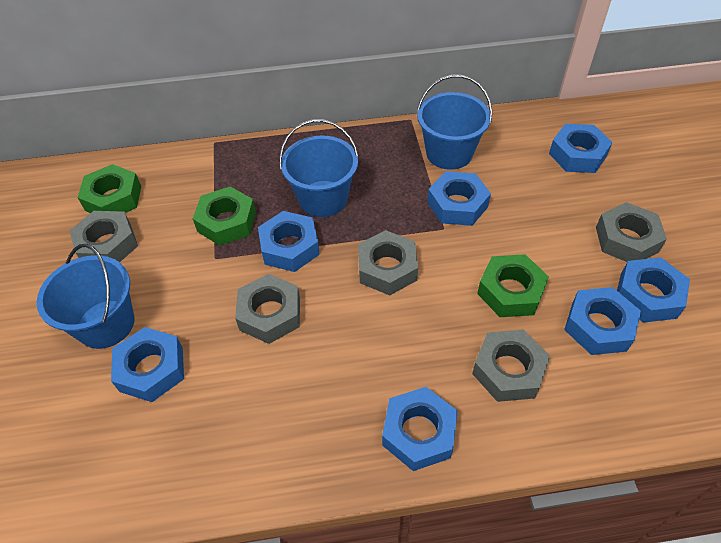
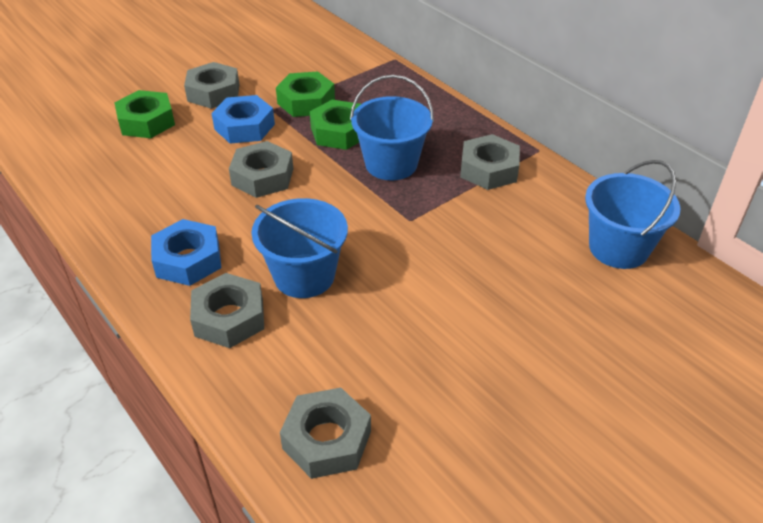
blue nut: 7 -> 2

